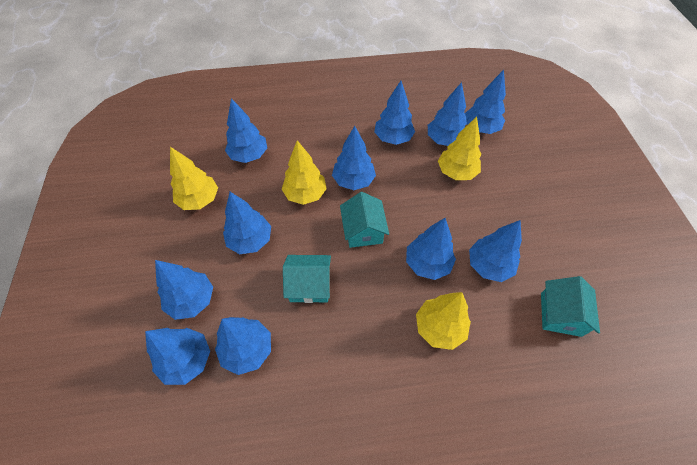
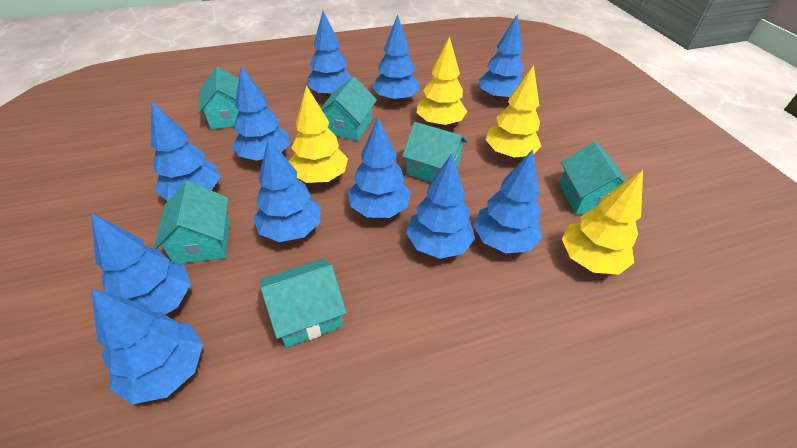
turquoise house: 3 -> 6

